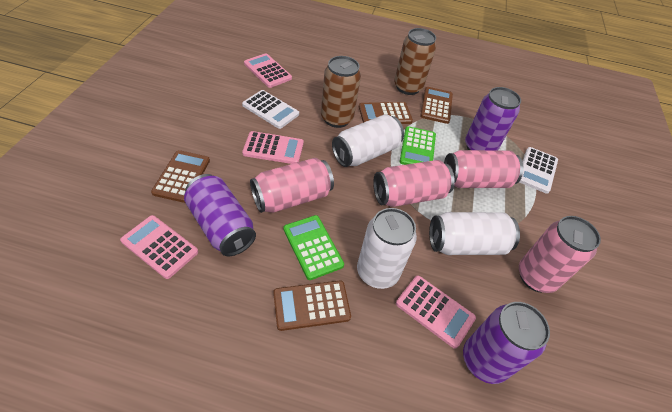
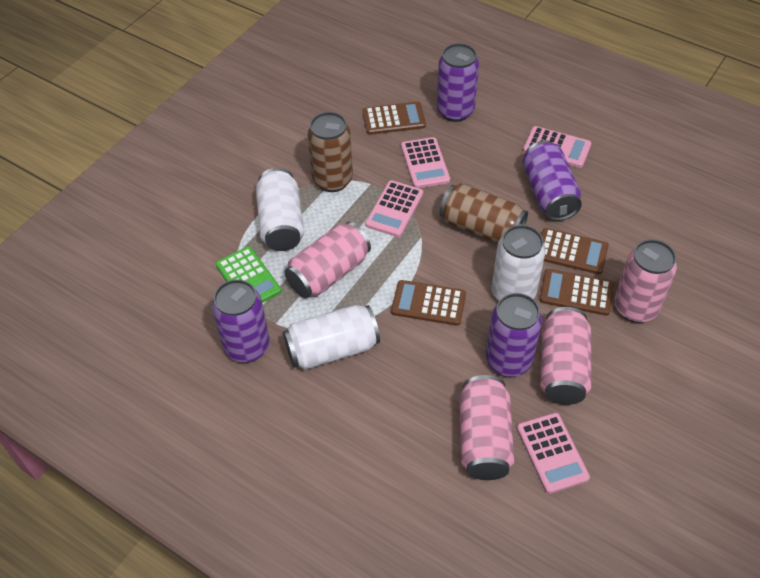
green calculator: 2 -> 1
purple can: 3 -> 4
white calculator: 2 -> 0

